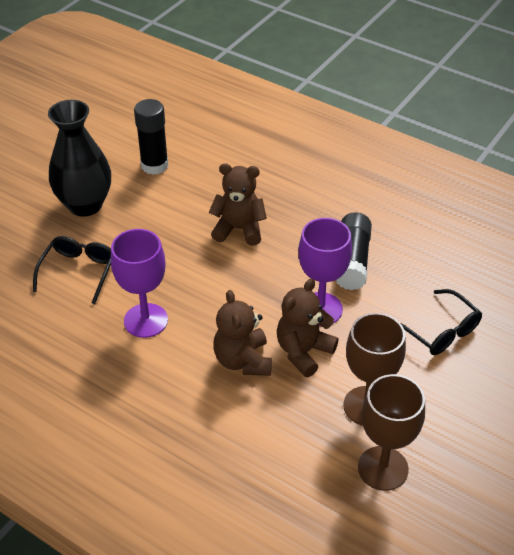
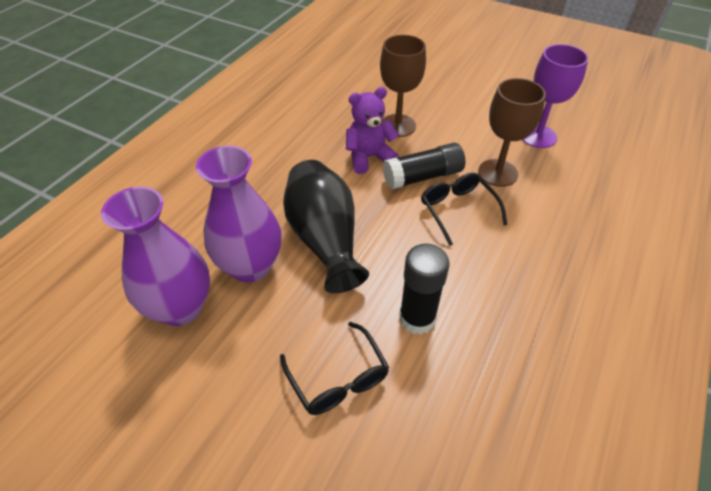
brown teddy bear: 3 -> 0
purple goblet: 2 -> 1
purple teddy bear: 0 -> 1
purple vase: 0 -> 2

